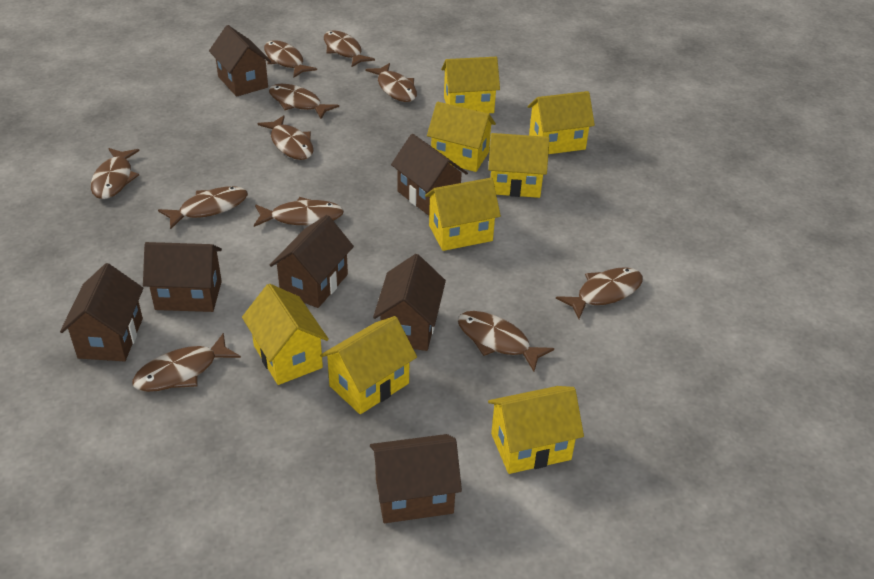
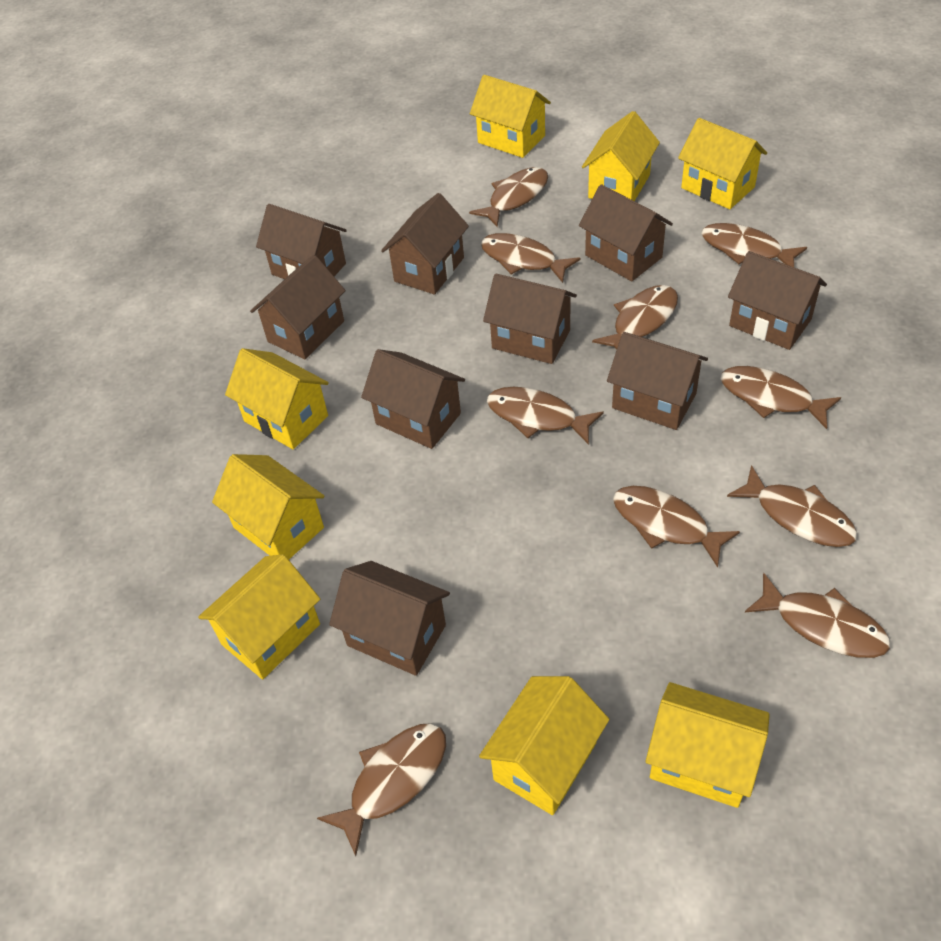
brown fish: 11 -> 10
brown house: 7 -> 9

